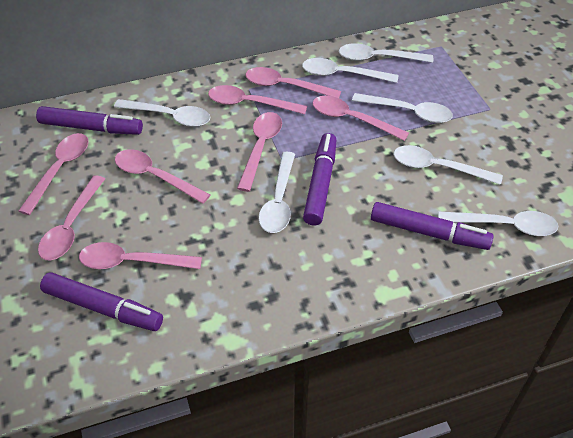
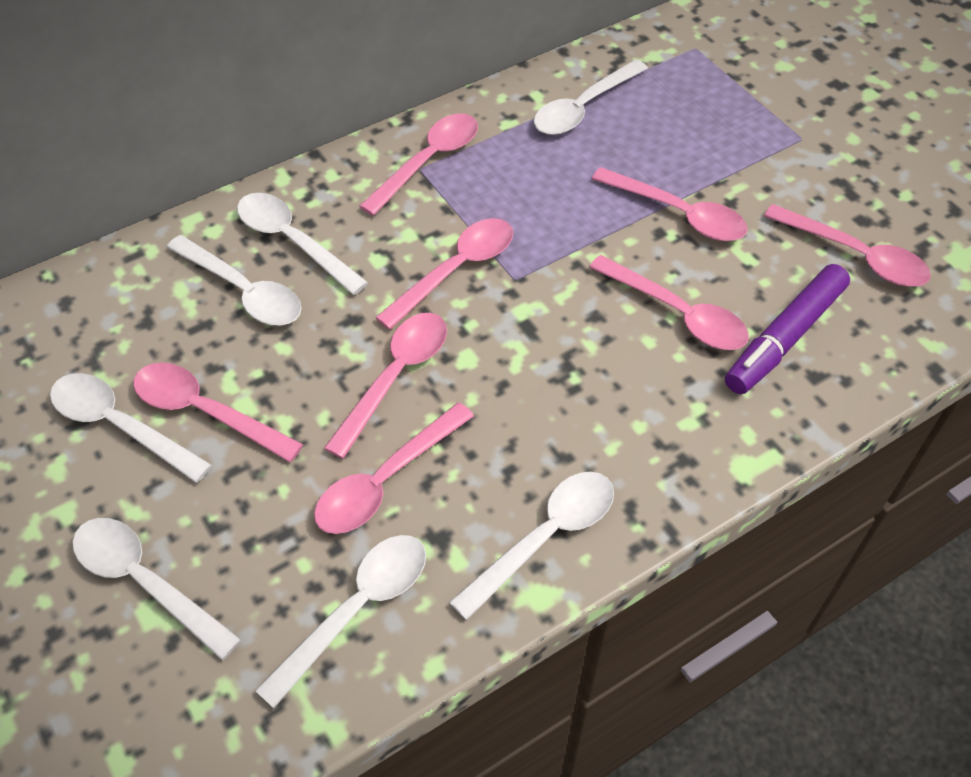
purple marker: 4 -> 1

